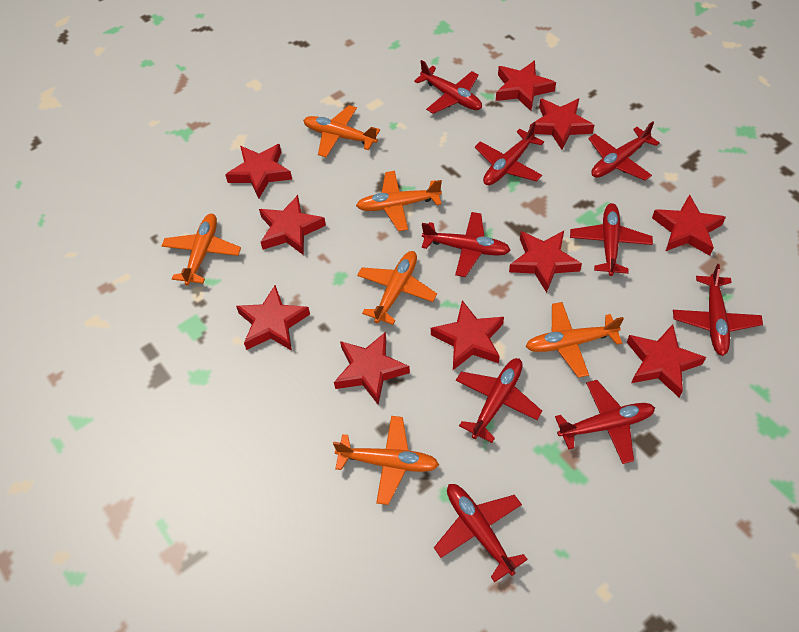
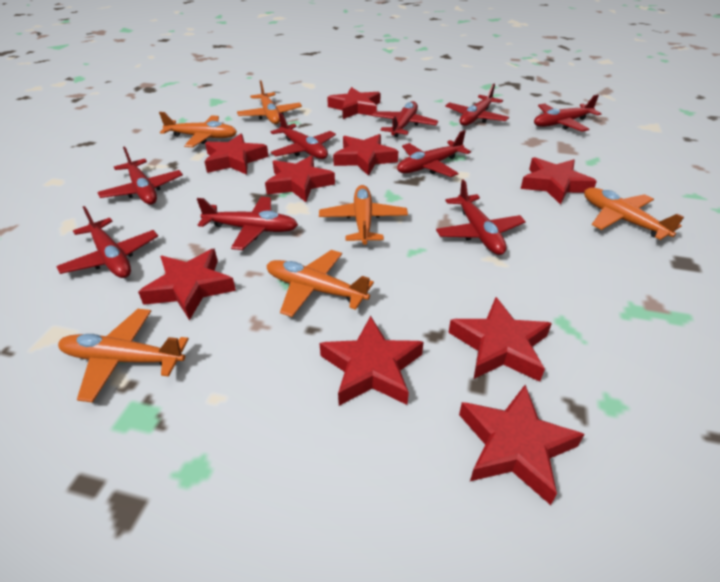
red star: 10 -> 9

